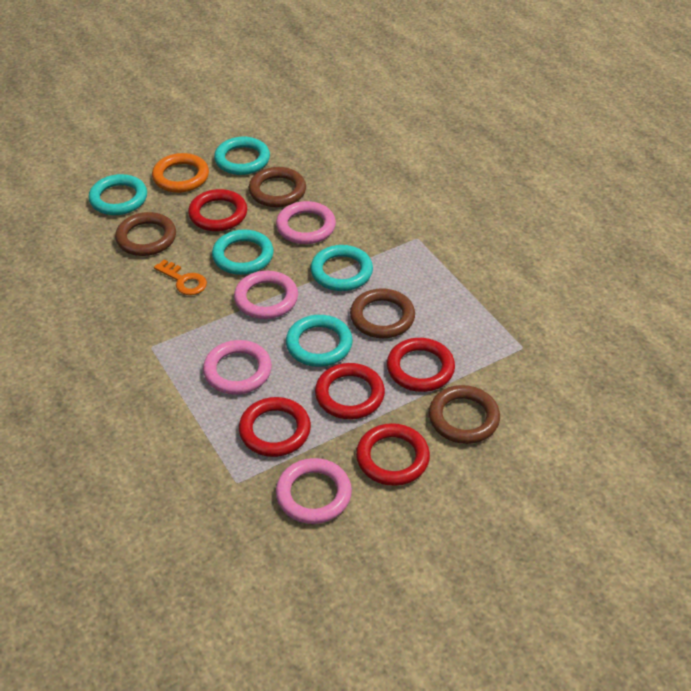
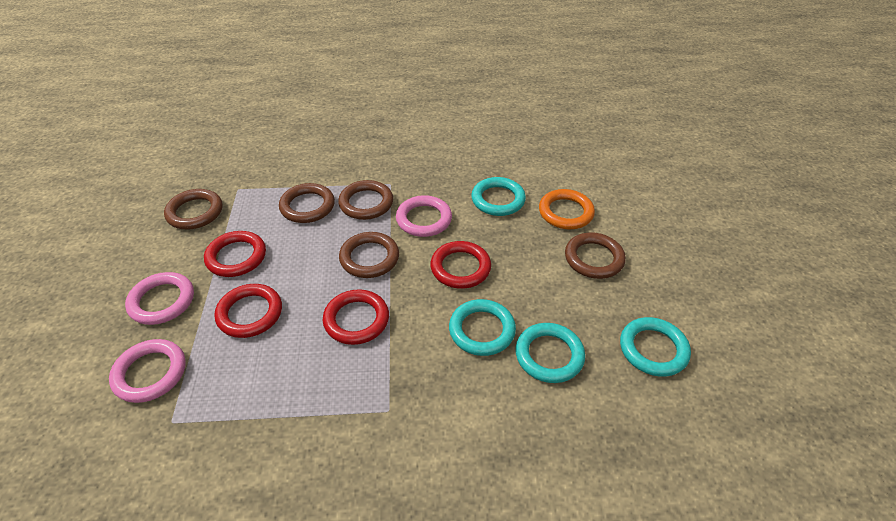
brown ring: 4 -> 5
orange key: 1 -> 0
pink ring: 4 -> 3
red ring: 5 -> 4
turquoise ring: 5 -> 4

